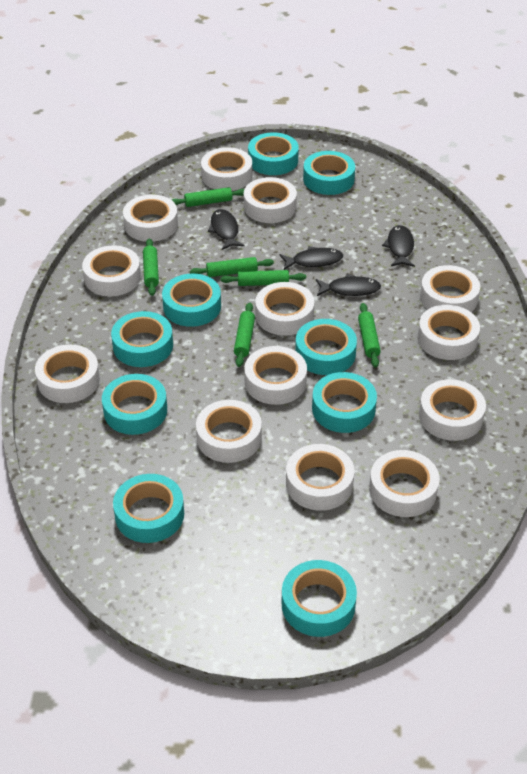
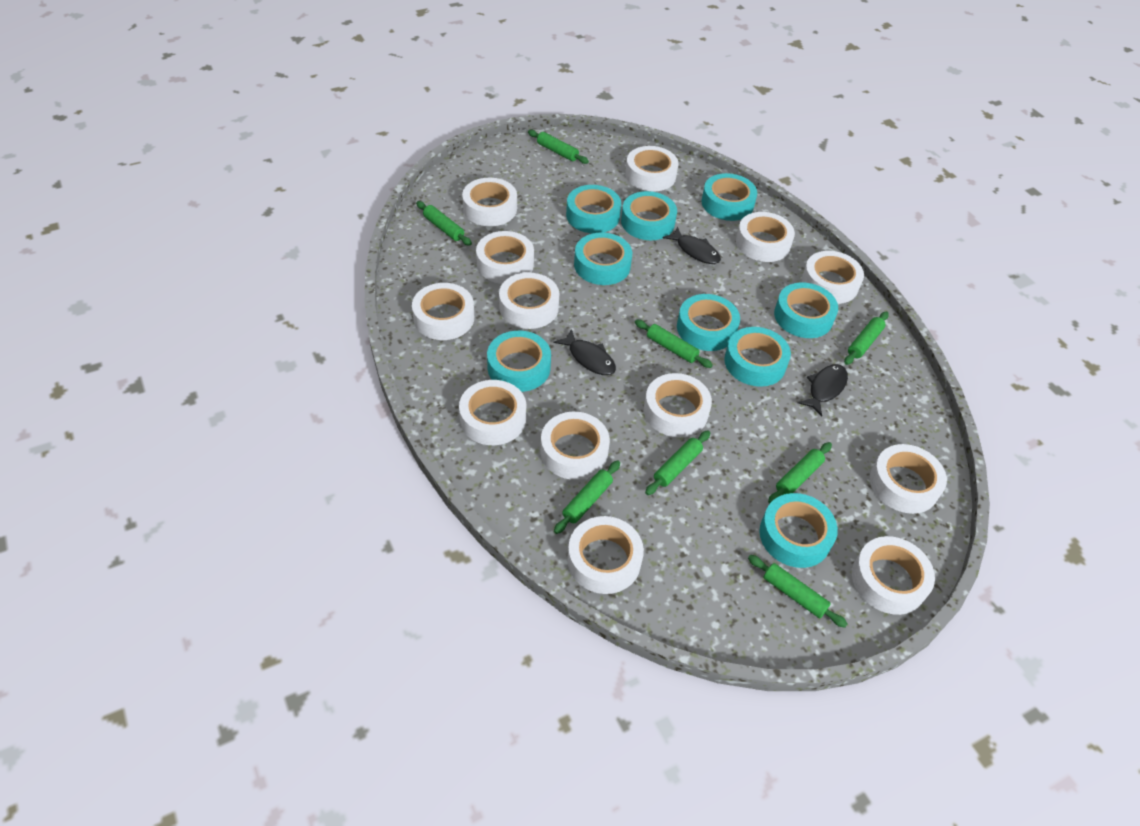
black fish: 4 -> 3
green rolling pin: 6 -> 8

